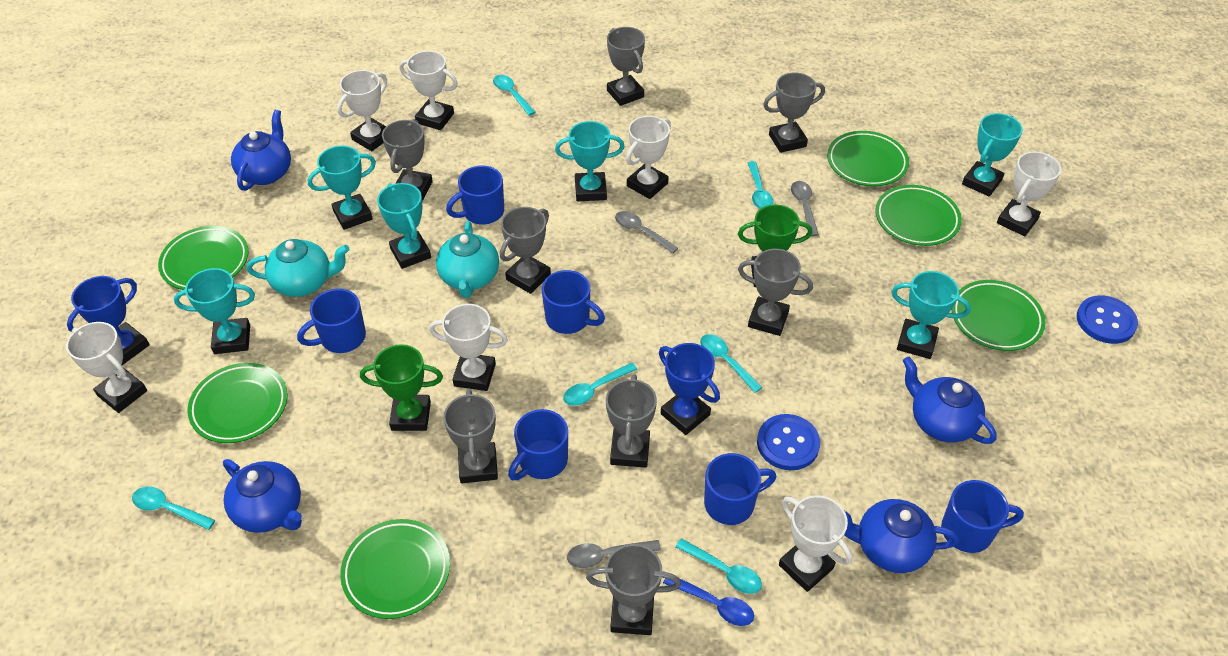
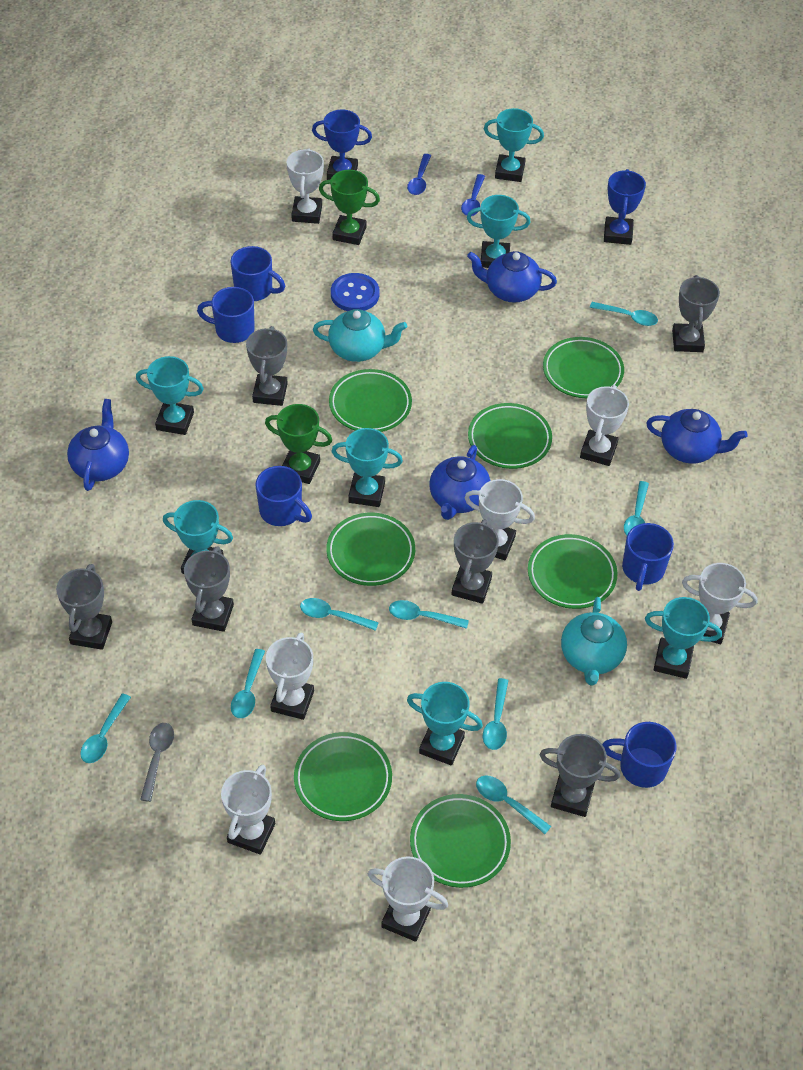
blue button: 2 -> 1
blue mug: 6 -> 5
blue spoon: 1 -> 2
green plate: 6 -> 7
grey spoon: 3 -> 1
grey trophy: 8 -> 6
turquoise spoon: 6 -> 8
turquoise trophy: 6 -> 7

